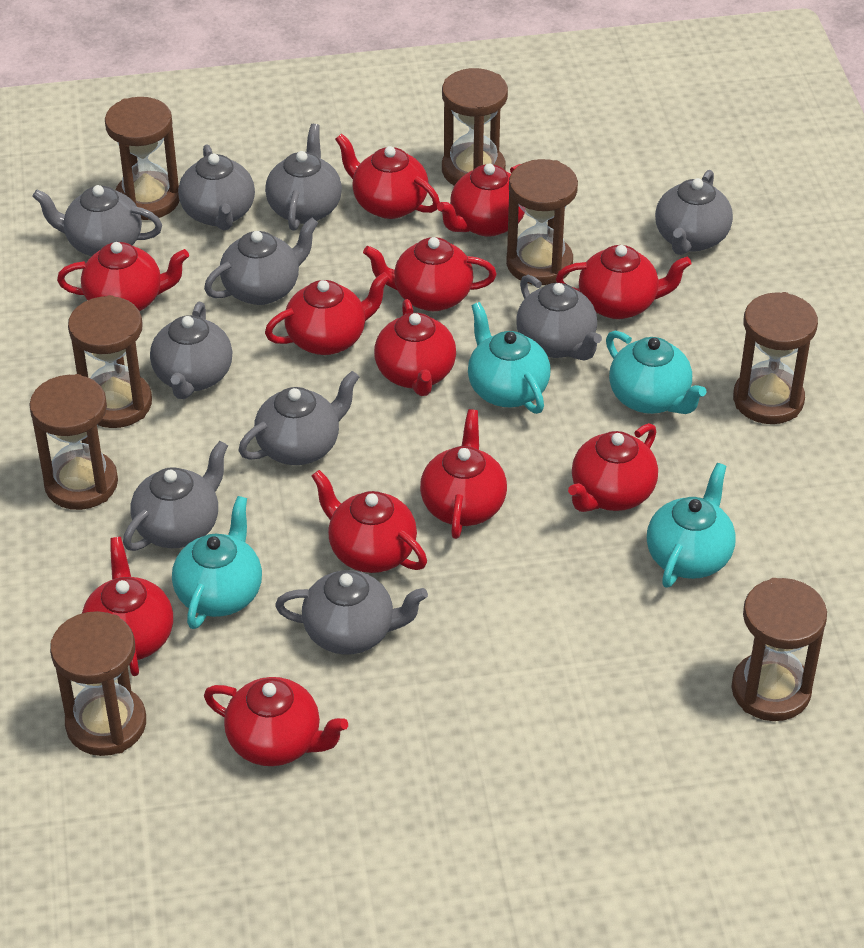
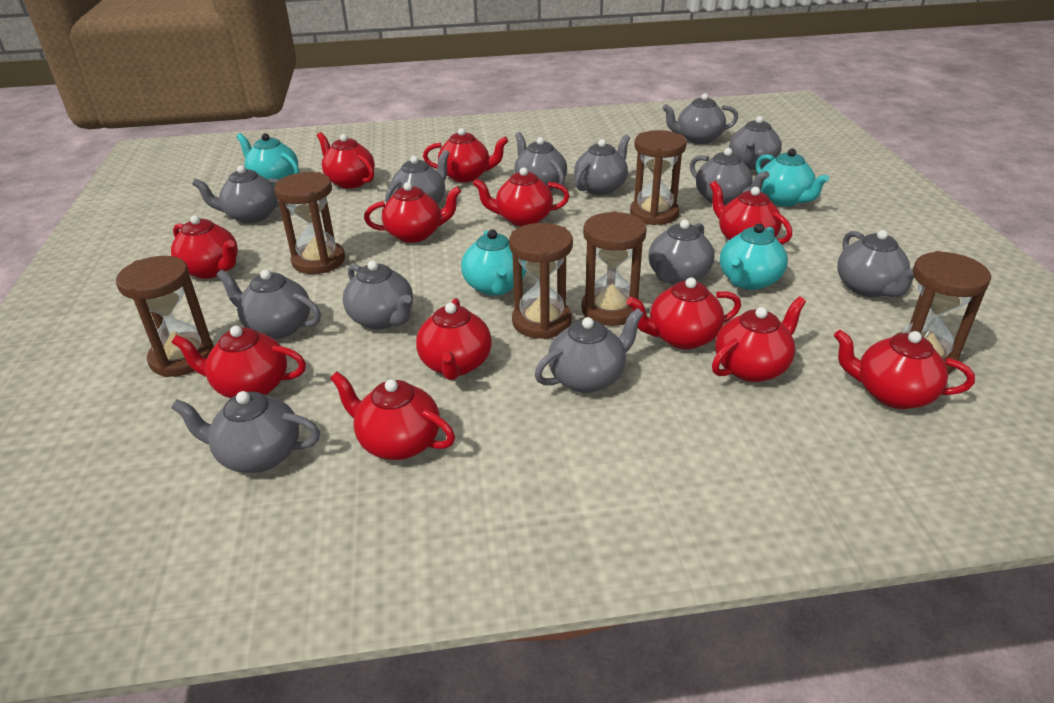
brown hourglass: 8 -> 6
grey teapot: 10 -> 13

